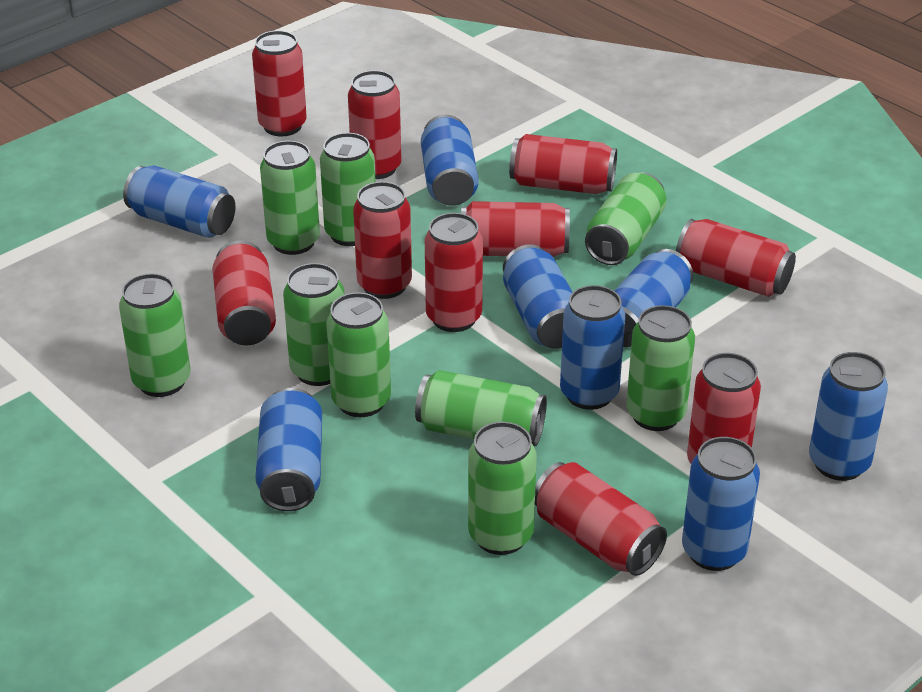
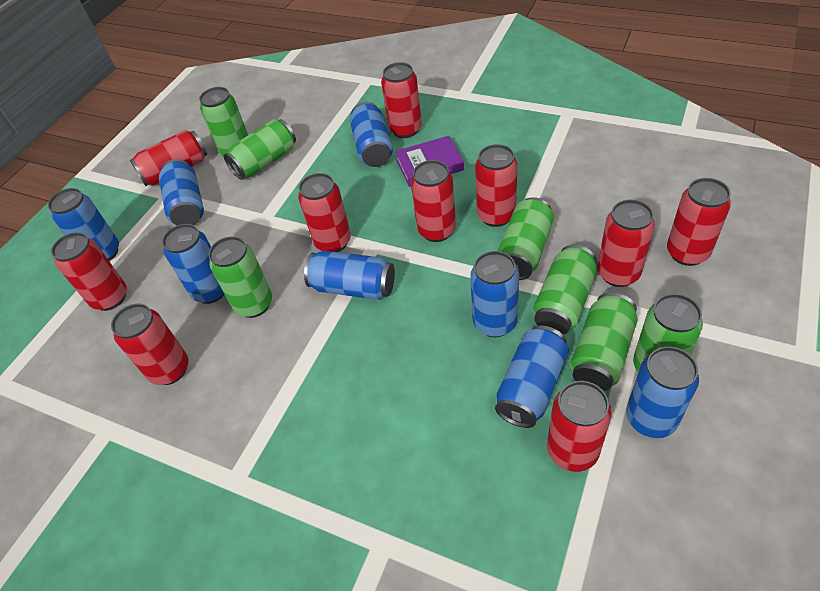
green can: 9 -> 7
purple book: 0 -> 1

